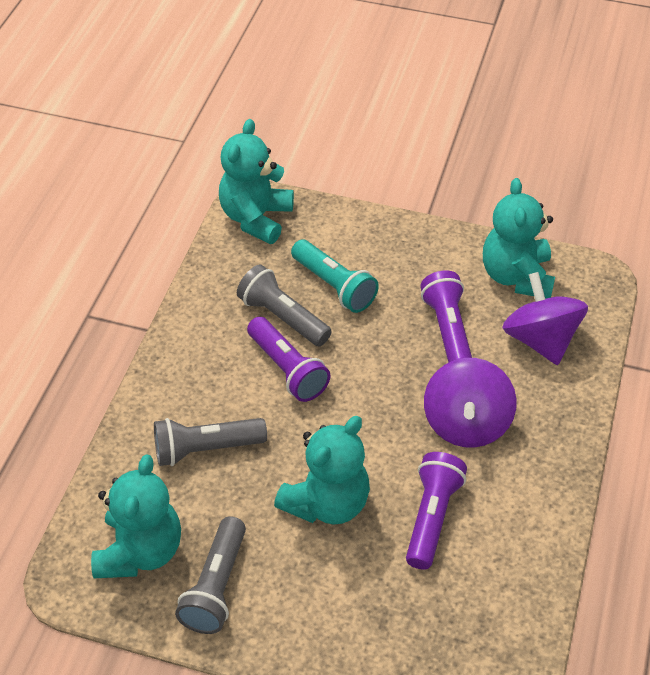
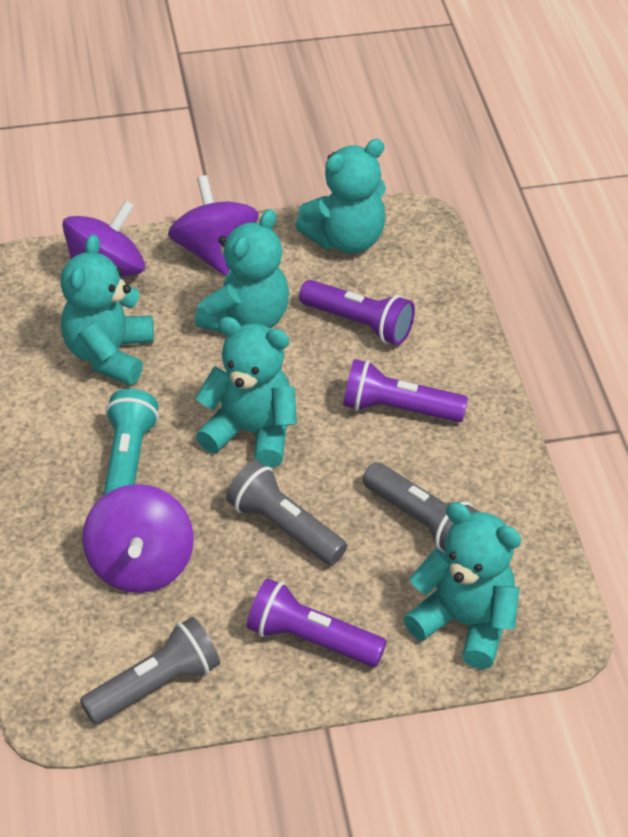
purple spinning top: 2 -> 3
turquoise teddy bear: 4 -> 5

